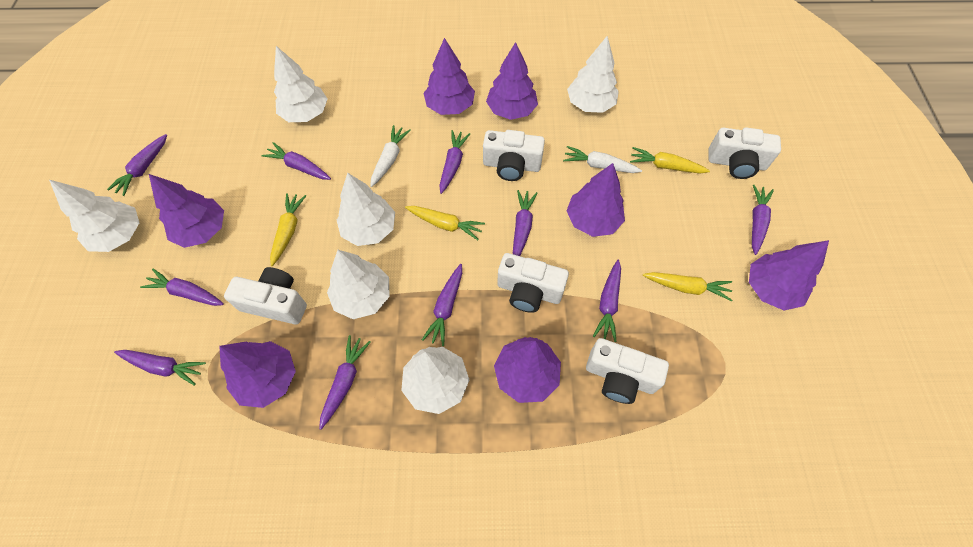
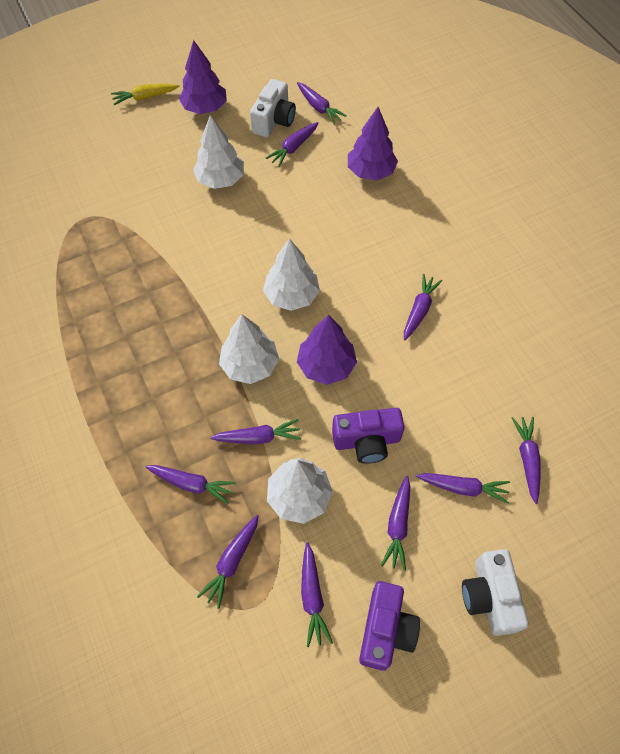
purple camera: 0 -> 2
purple tree: 7 -> 3
white camera: 5 -> 2
white carrot: 2 -> 0
white tree: 6 -> 4
yellow carrot: 4 -> 1

